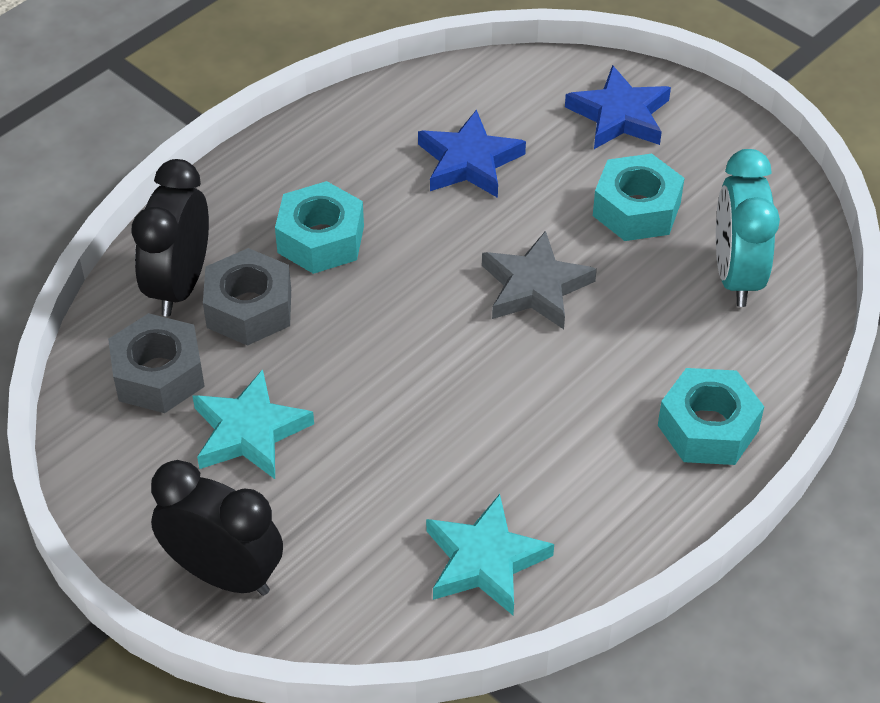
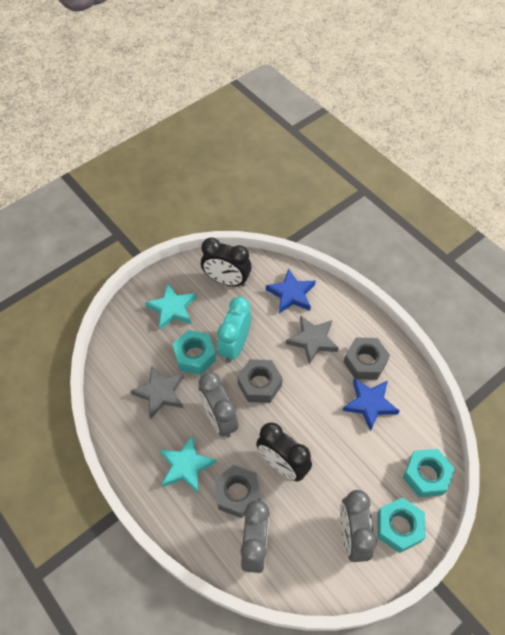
grey clock: 0 -> 3
grey nut: 2 -> 3
grey star: 1 -> 2

